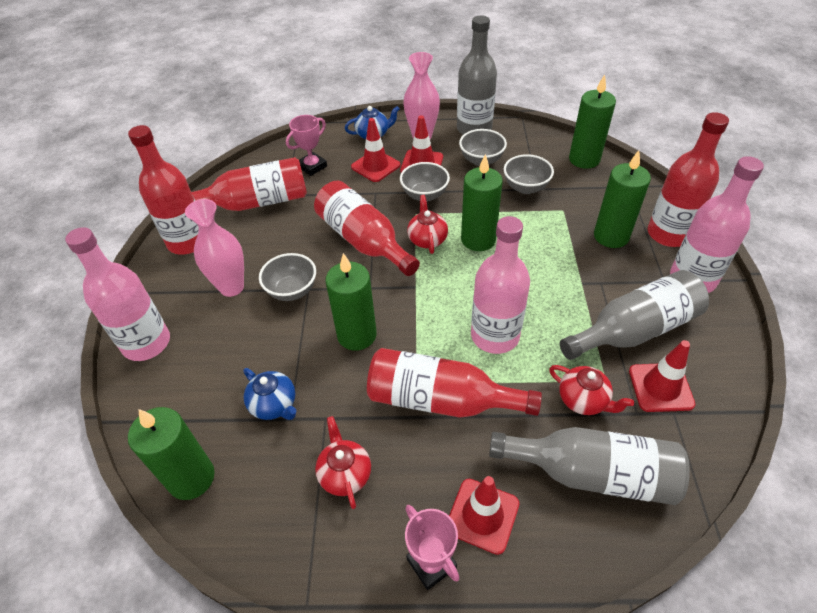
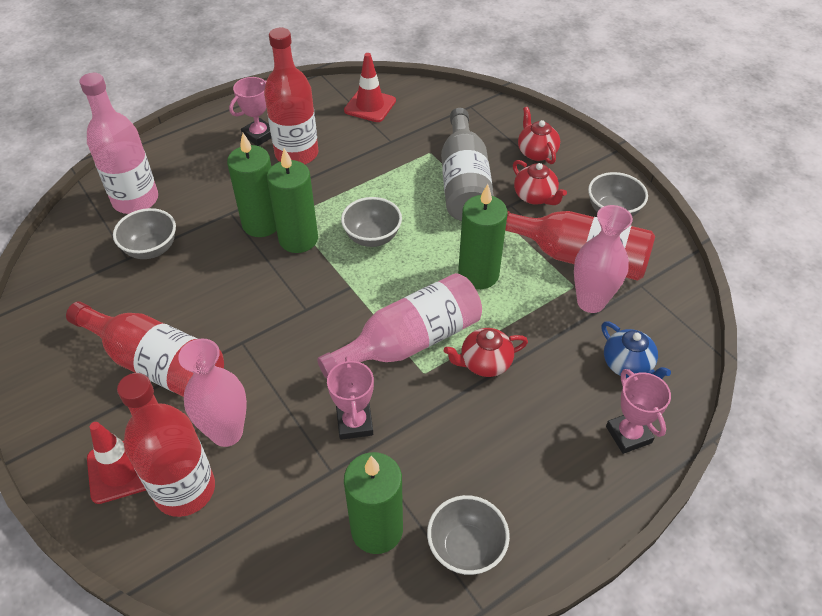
blue teapot: 2 -> 1
green candle: 5 -> 4
grey bottle: 3 -> 1
pink bottle: 3 -> 2
pink trophy: 2 -> 3
red bottle: 5 -> 4
red traffic cone: 4 -> 2

